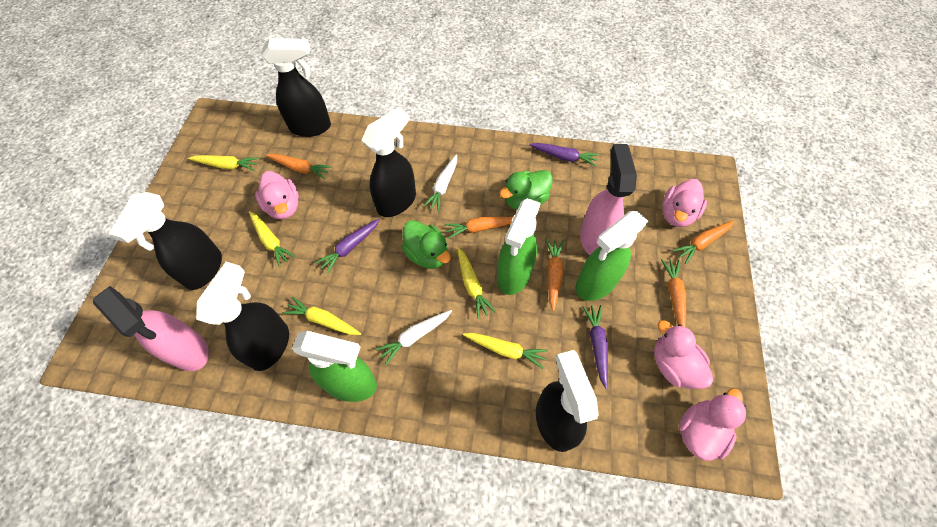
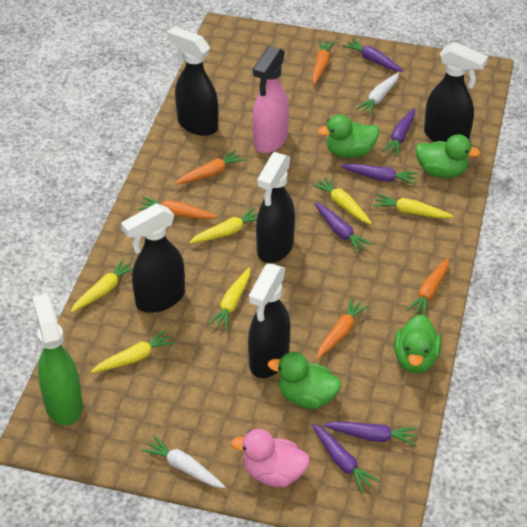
green duck: 2 -> 4
green spray bottle: 3 -> 1
pink duck: 4 -> 1
pink spray bottle: 2 -> 1
purple carrot: 3 -> 6
yellow carrot: 5 -> 6

